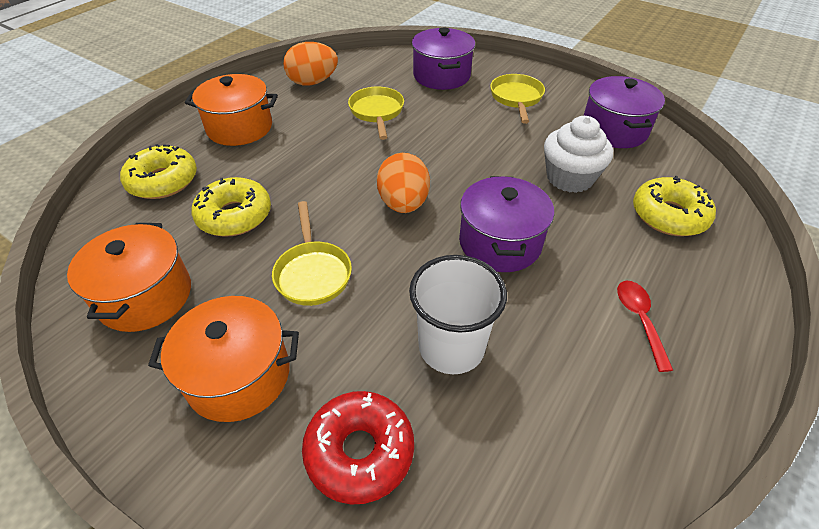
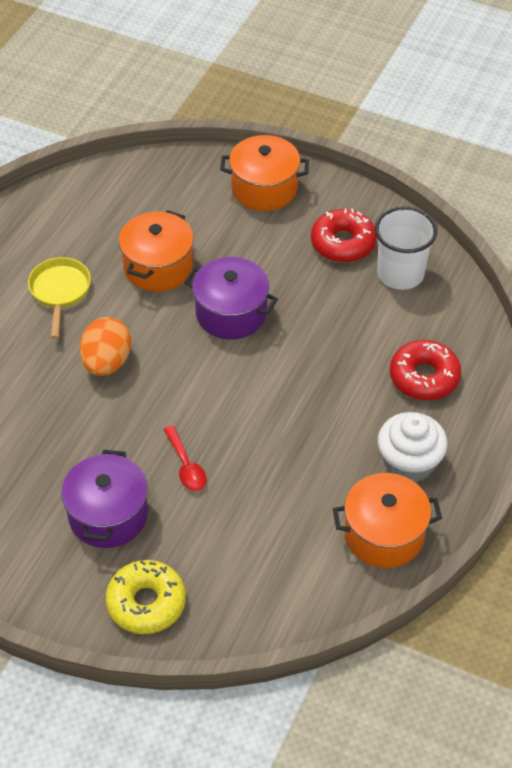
orange egg: 2 -> 1
purple pot: 3 -> 2
red donut: 1 -> 2
yellow donut: 3 -> 1
yellow pan: 3 -> 1

